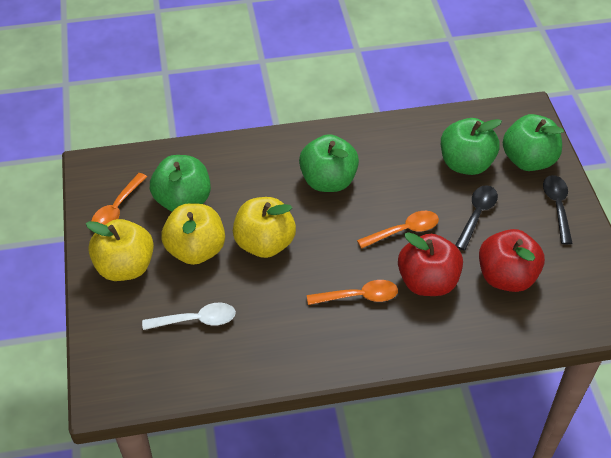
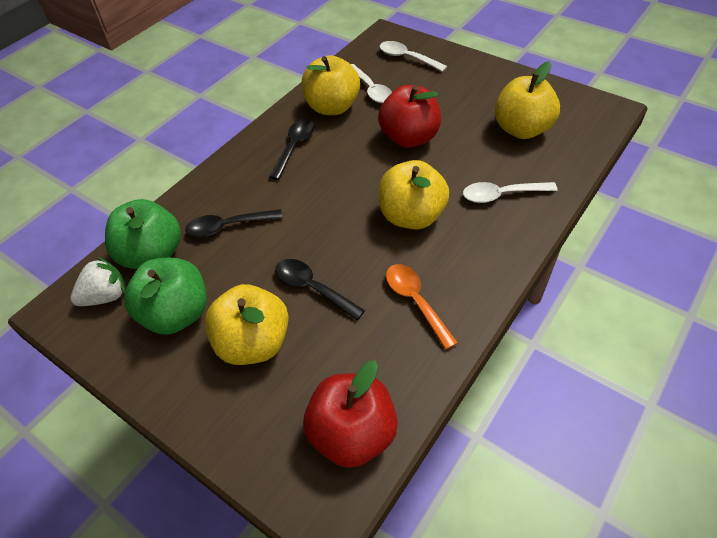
black spoon: 2 -> 3
green apple: 4 -> 2
orange spoon: 3 -> 1
white spoon: 1 -> 3
white strawberry: 0 -> 1
yellow apple: 3 -> 4

